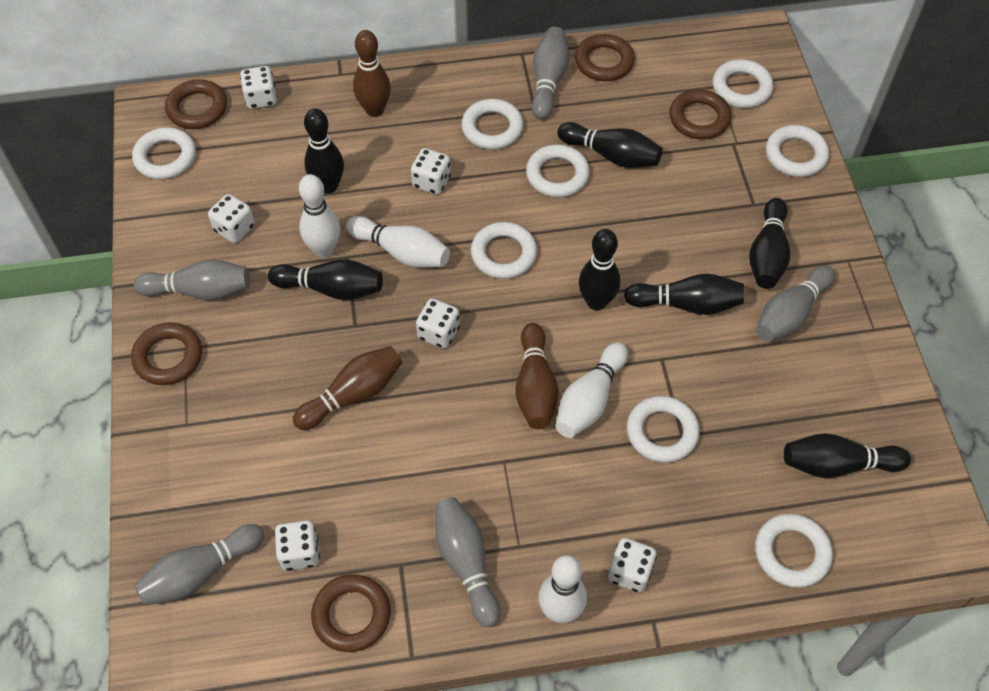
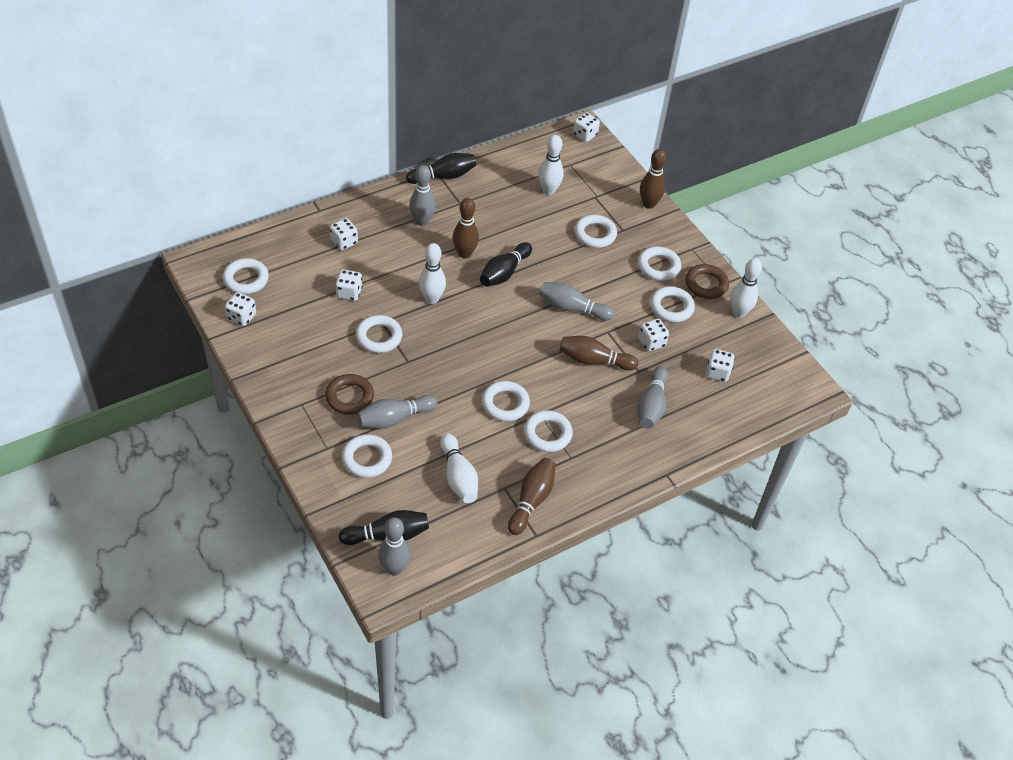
black bowling pin: 7 -> 3
brown bowling pin: 3 -> 4
brown ring: 5 -> 2

